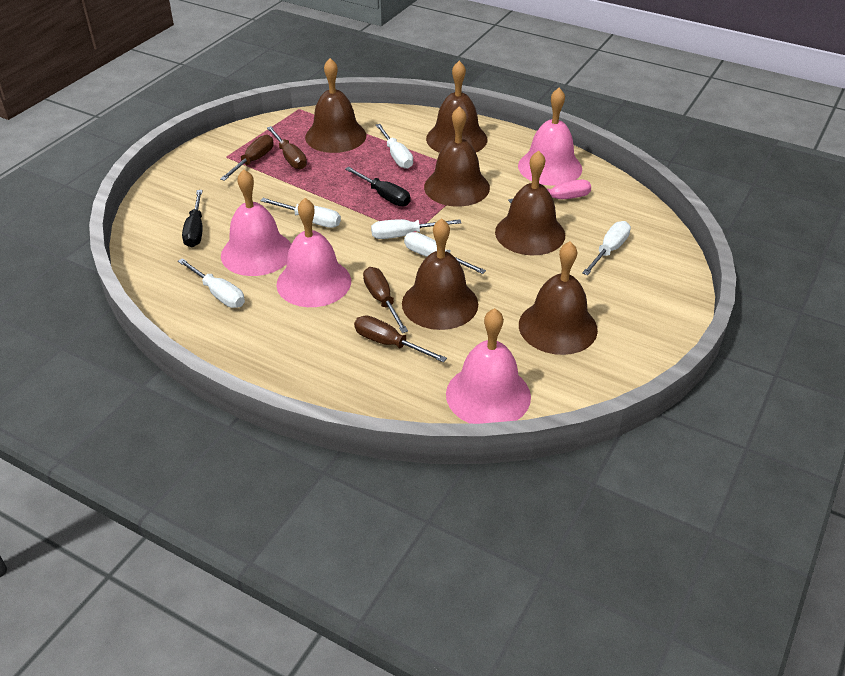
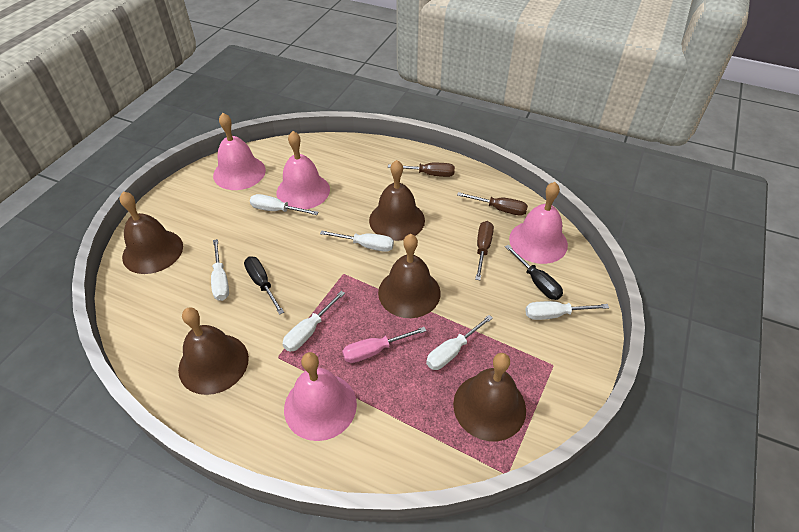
brown bell: 6 -> 5
brown screwdriver: 4 -> 3

